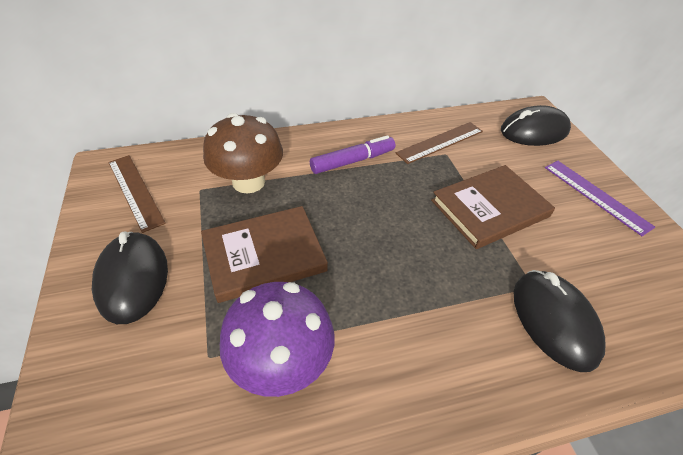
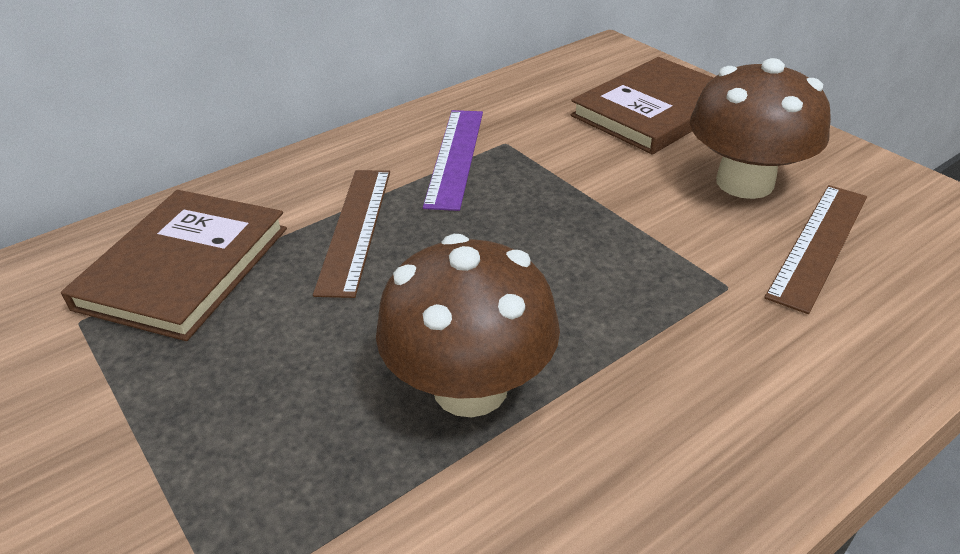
black mouse: 3 -> 0
brown mushroom: 1 -> 2
purple marker: 1 -> 0
purple mushroom: 1 -> 0

